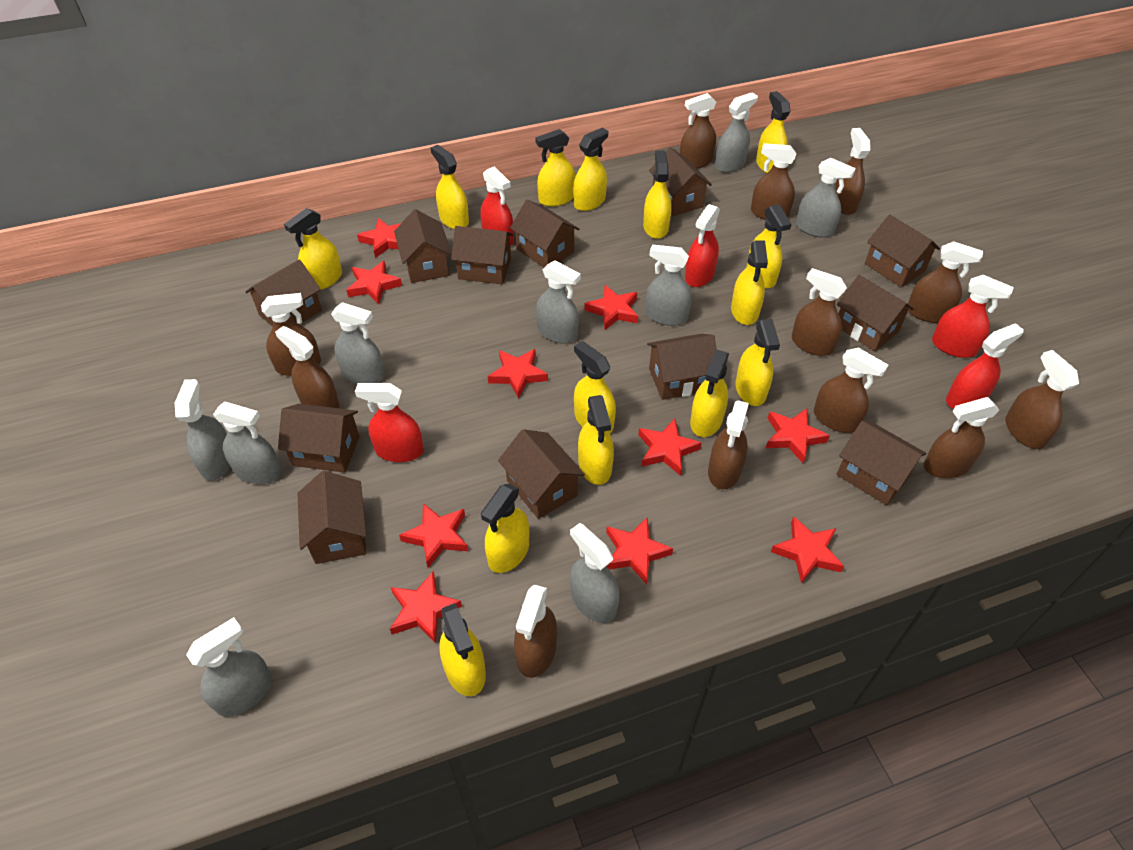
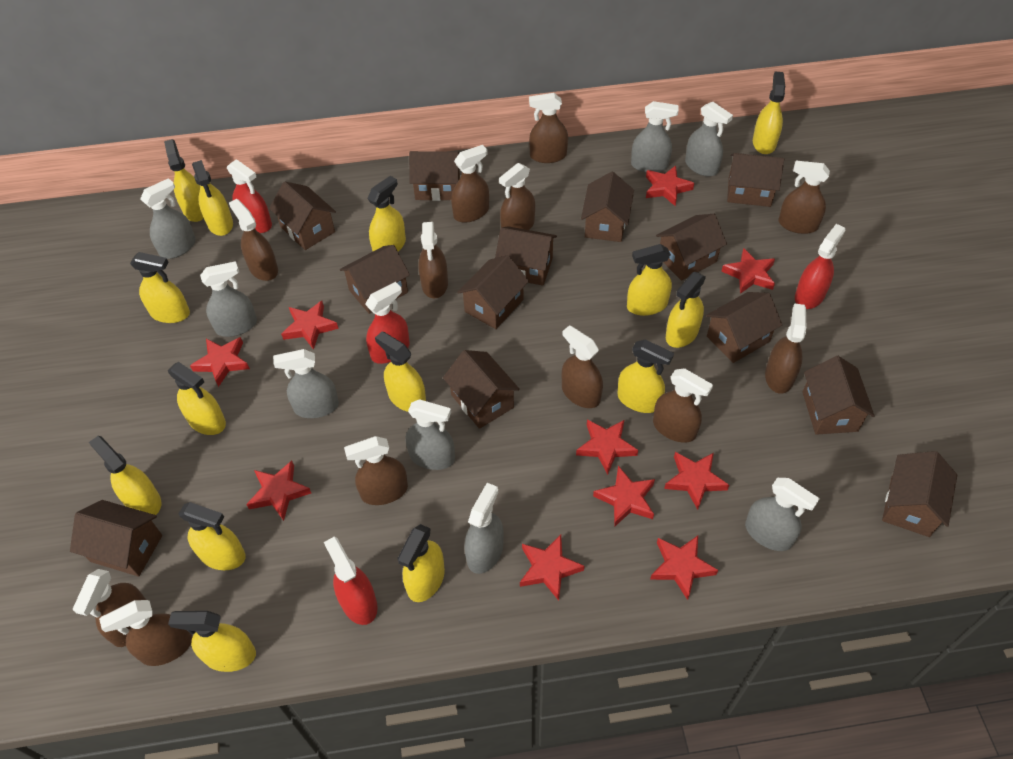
brown house: 12 -> 13
grey spray bottle: 9 -> 8
red spray bottle: 5 -> 4

